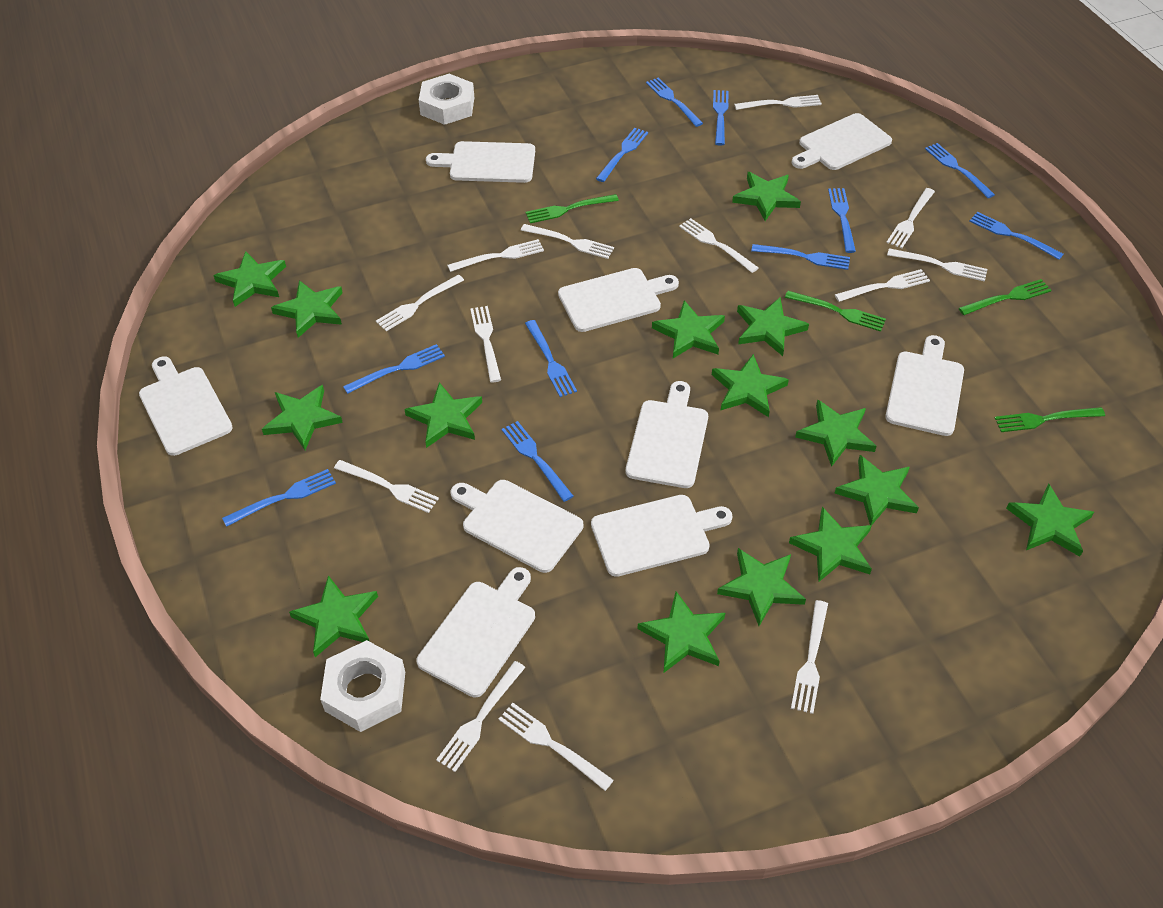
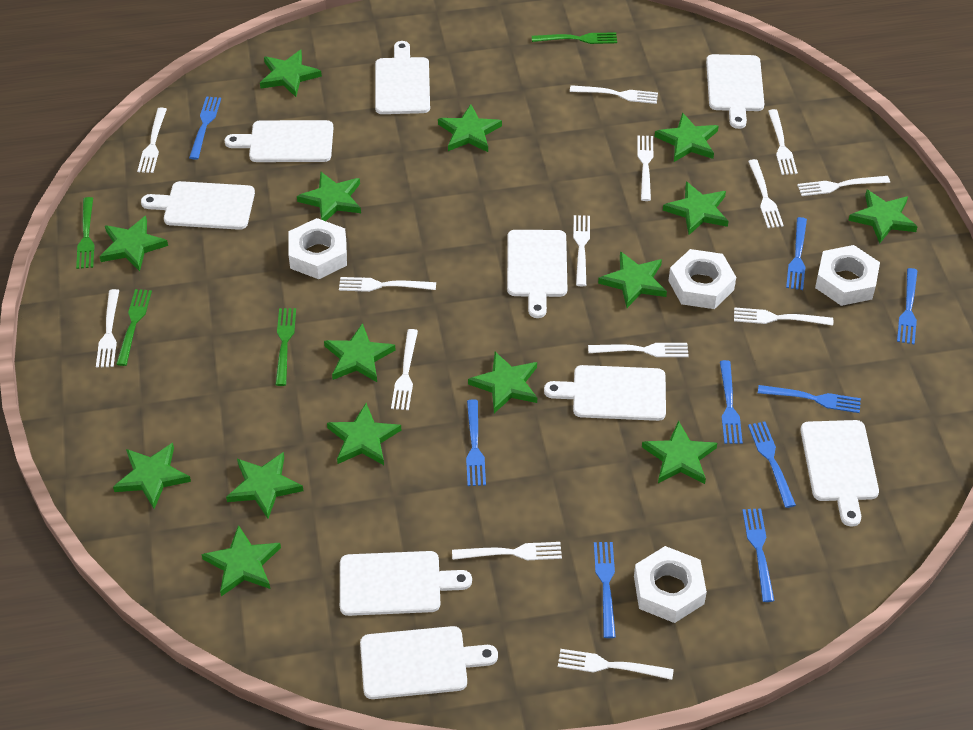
blue fork: 11 -> 9
white fork: 13 -> 14
white nut: 2 -> 4

